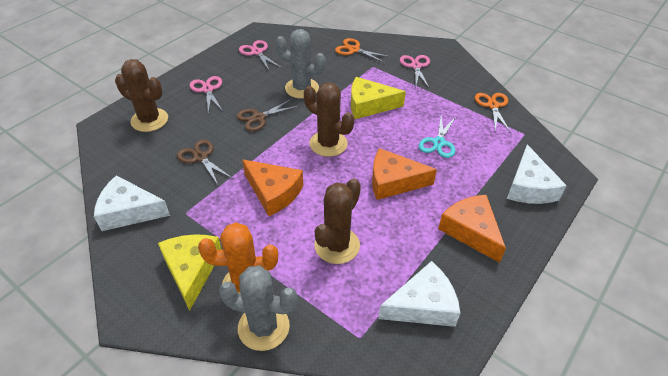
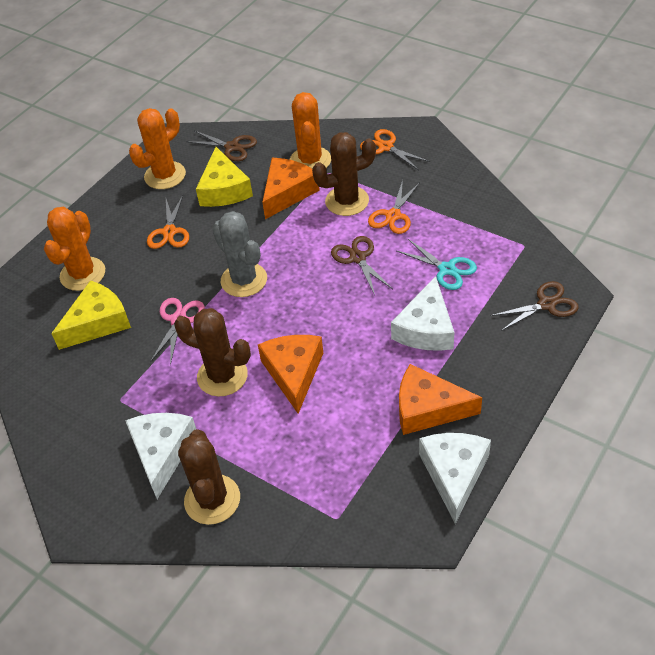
brown scissors: 2 -> 3
grey cactus: 2 -> 1
orange cactus: 1 -> 3
orange scissors: 2 -> 3
pink scissors: 3 -> 1

